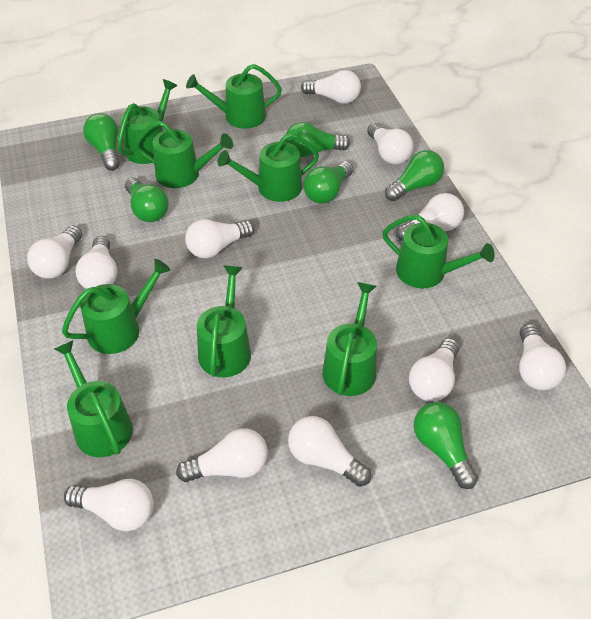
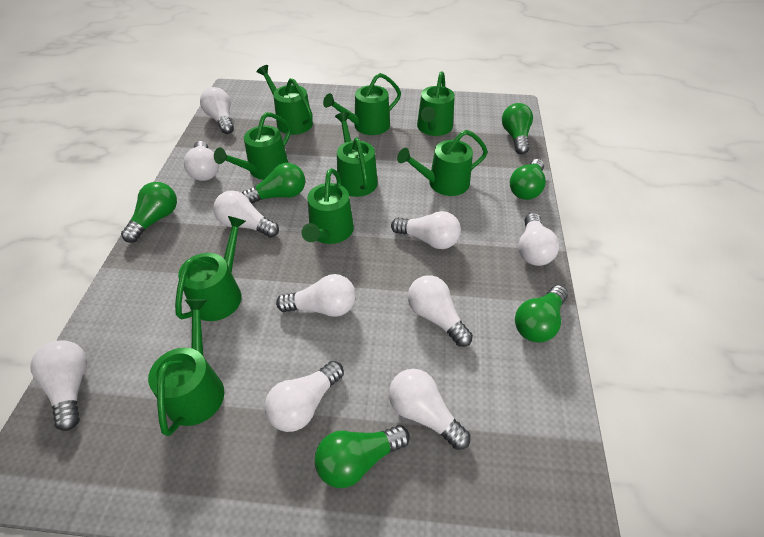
white light bulb: 11 -> 10

